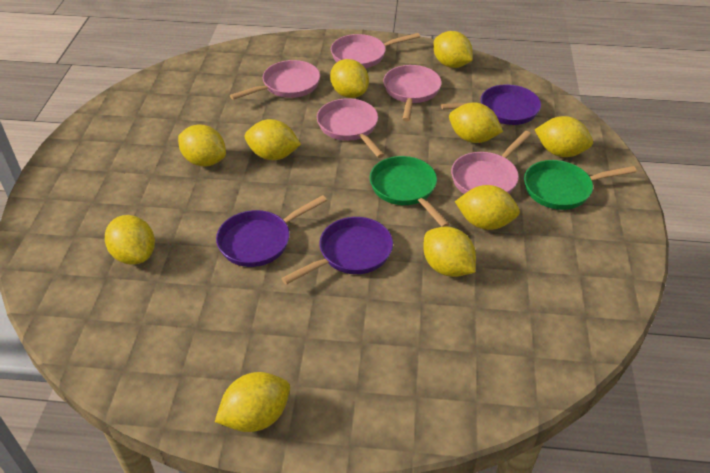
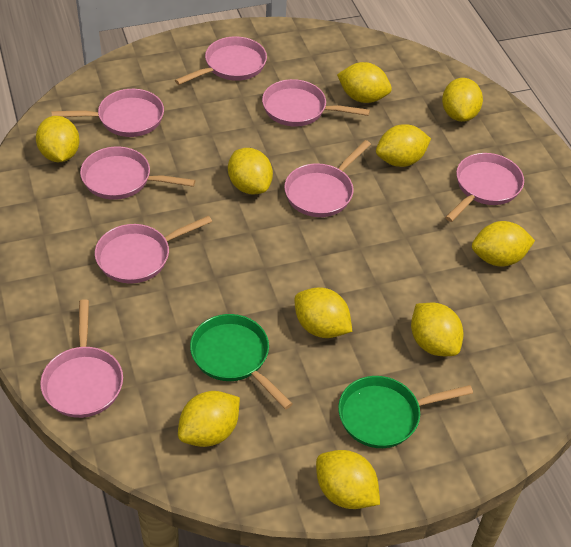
pink pan: 5 -> 8
purple pan: 3 -> 0

